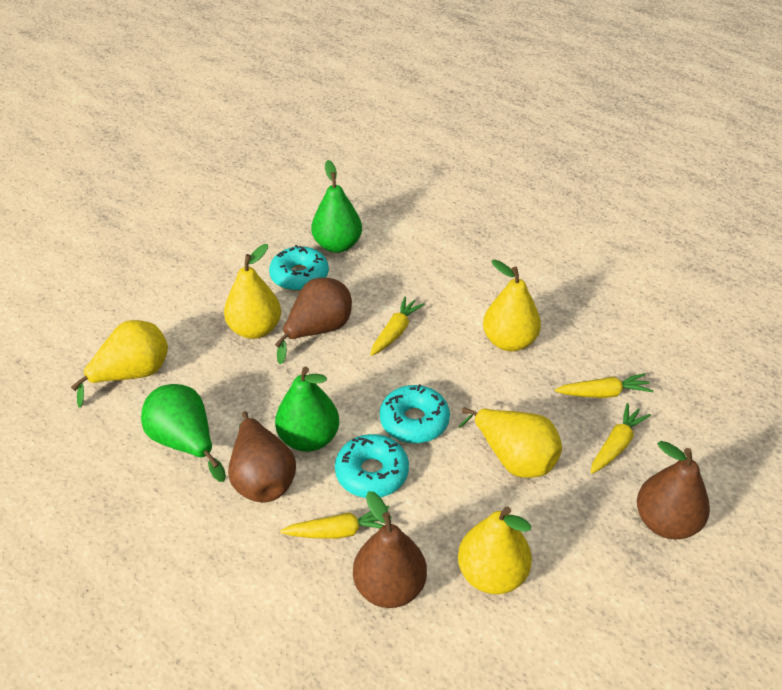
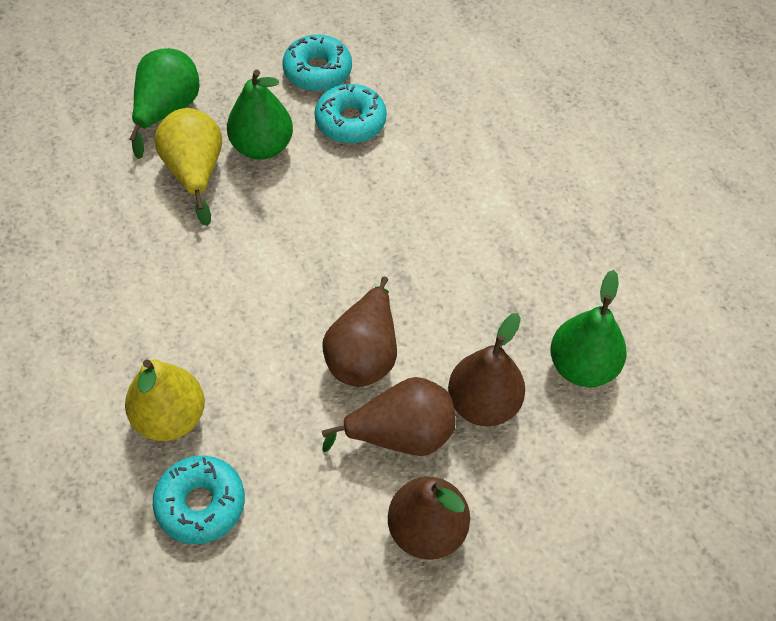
yellow carrot: 4 -> 0
yellow pear: 5 -> 2

